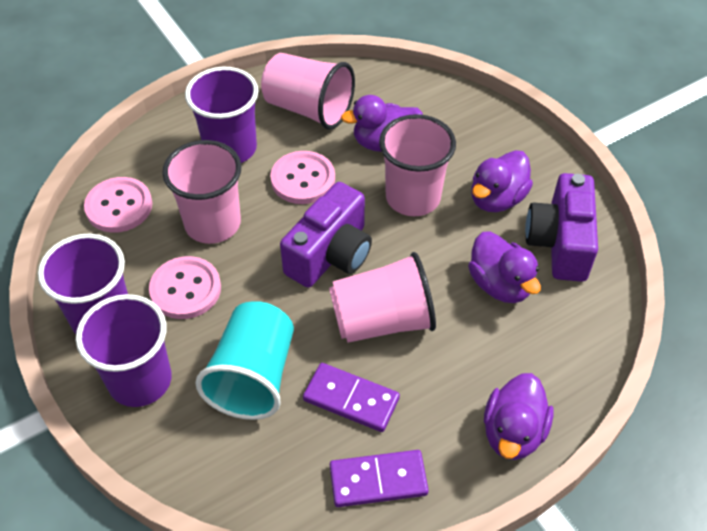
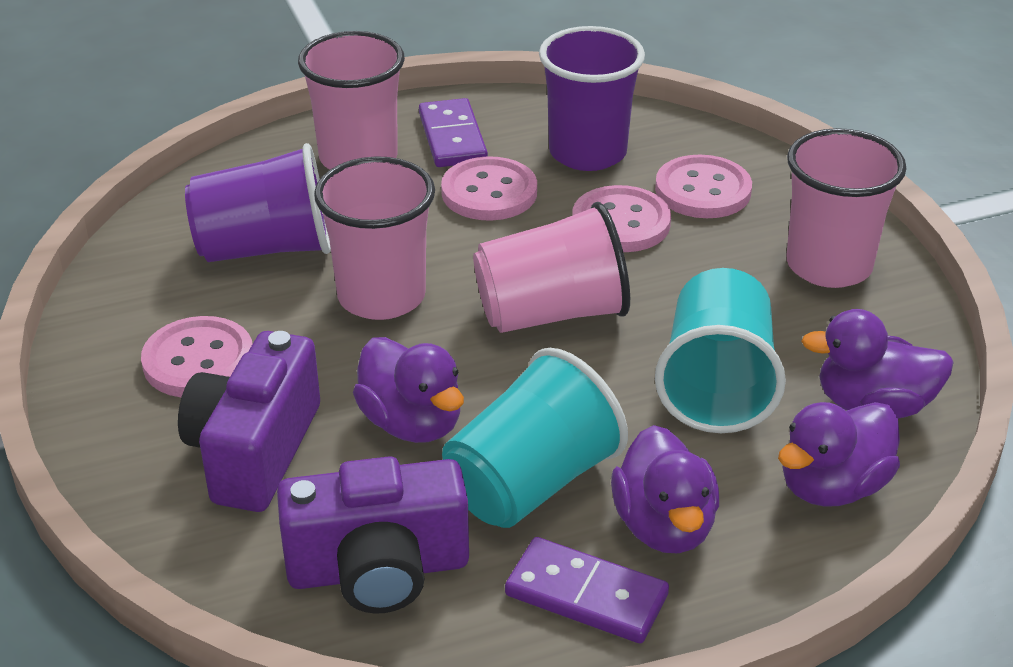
pink button: 3 -> 4
purple cup: 3 -> 2
turquoise cup: 1 -> 2

